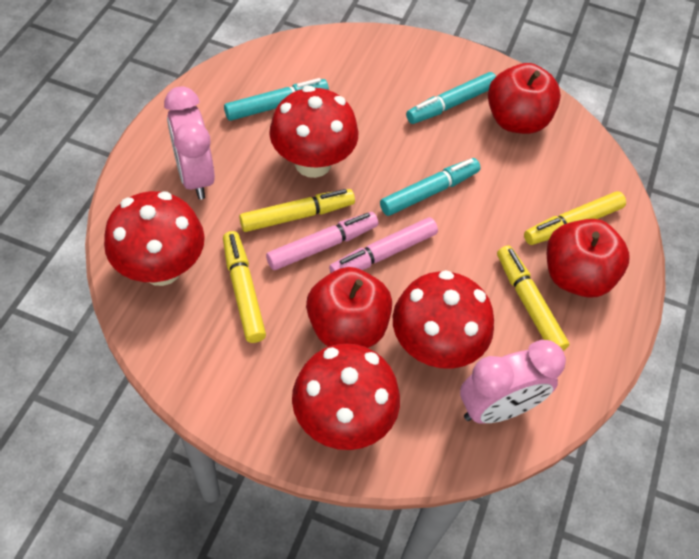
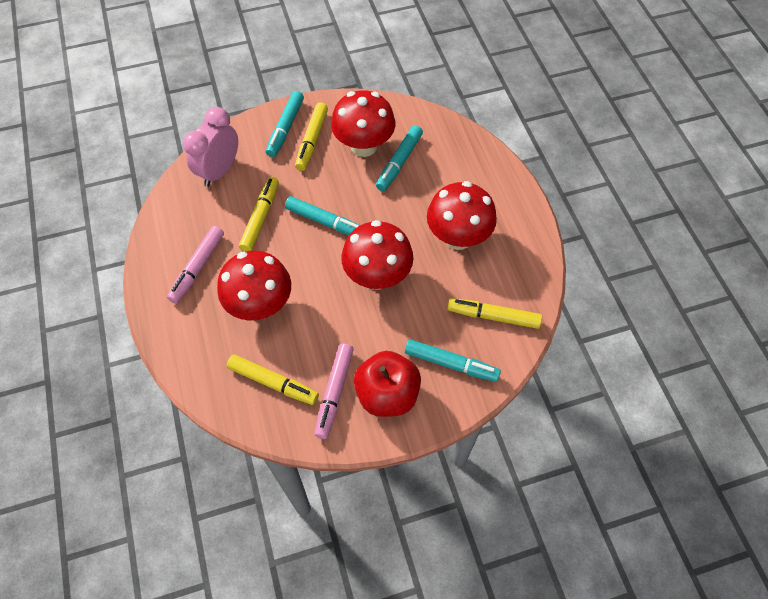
pink clock: 2 -> 1
red apple: 3 -> 1
turquoise marker: 3 -> 4

